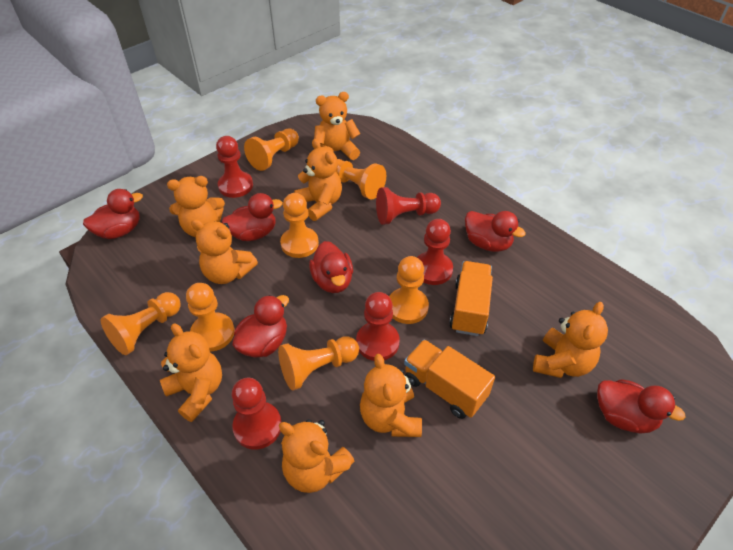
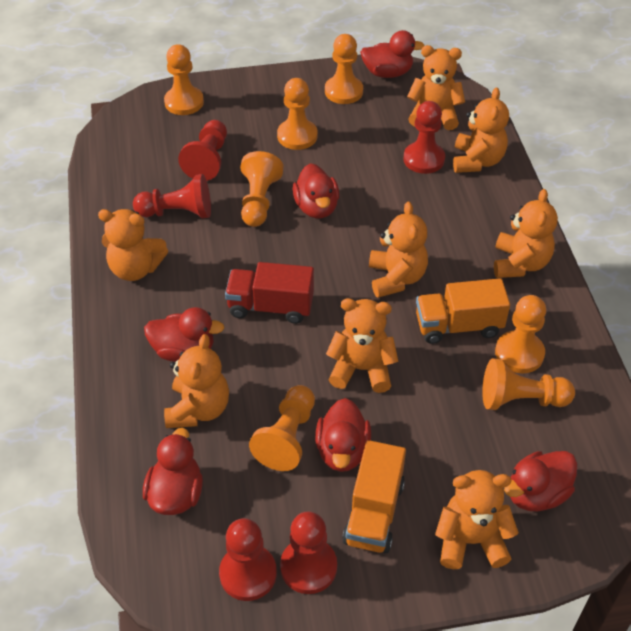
red truck: 0 -> 1

